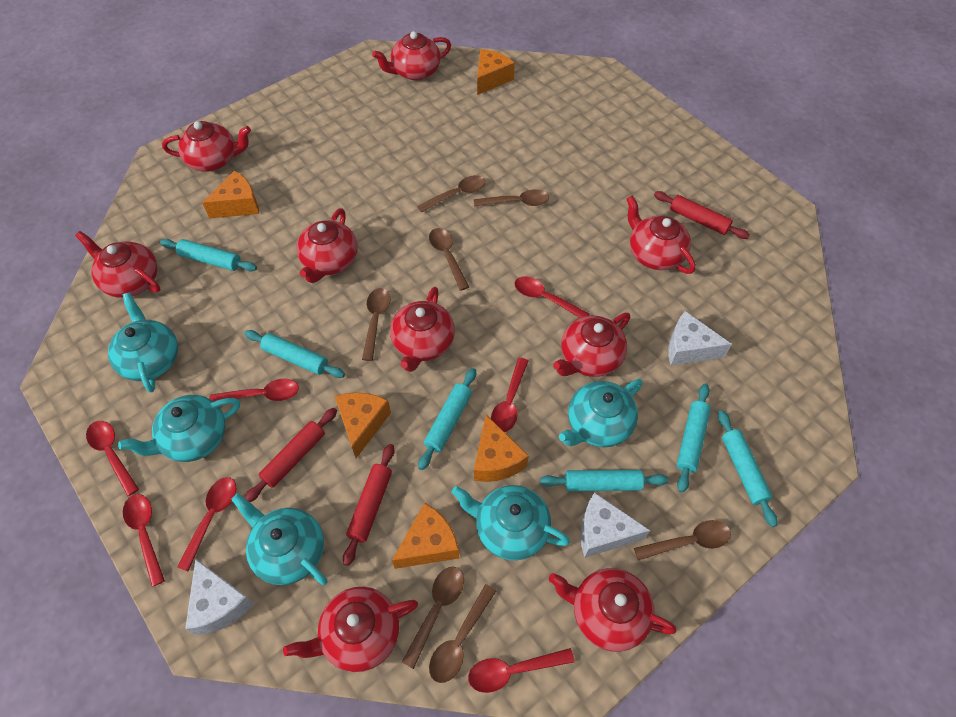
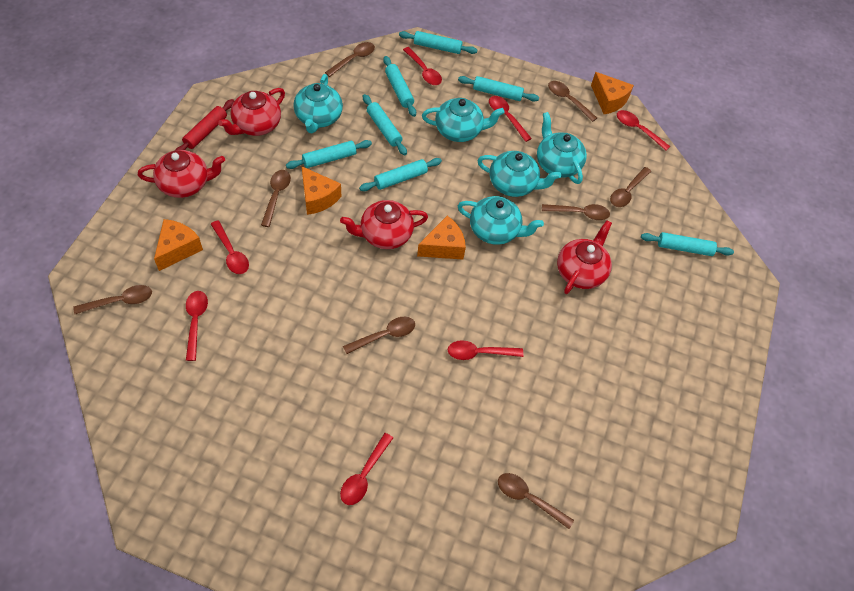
brown spoon: 7 -> 8
orange cheese: 5 -> 4
red rolling pin: 3 -> 1
red teapot: 9 -> 4
turquoise rolling pin: 6 -> 7
white cheese: 3 -> 0

